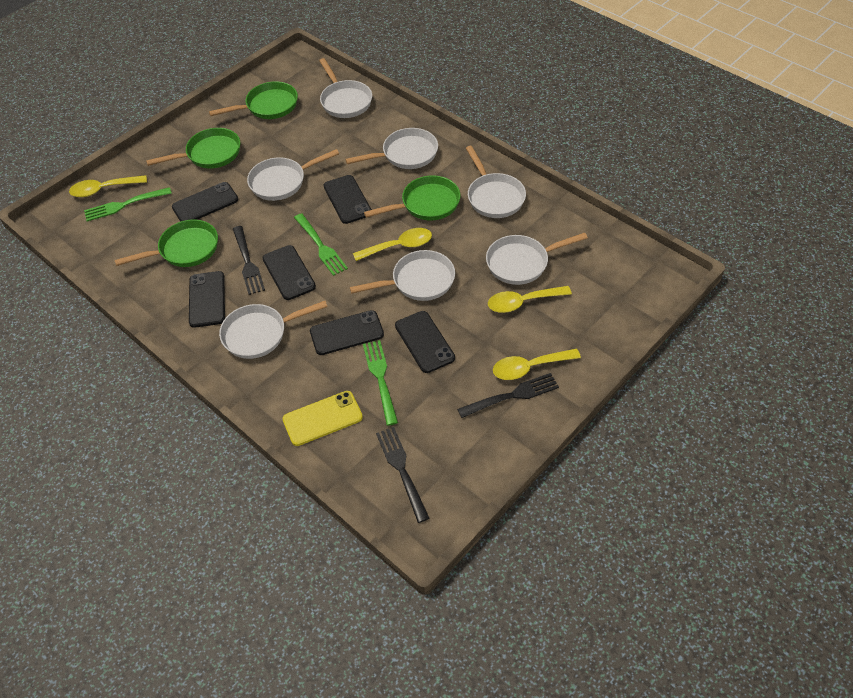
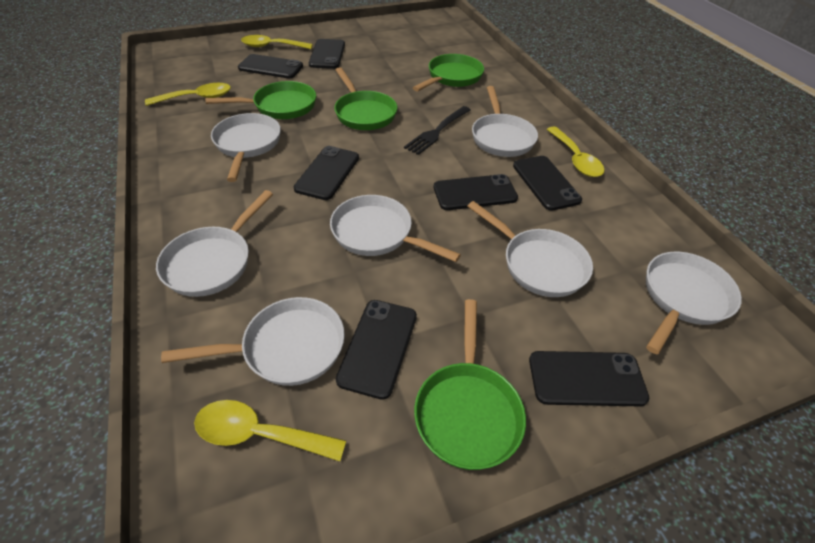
black fork: 3 -> 1
black phone: 6 -> 7
green fork: 3 -> 0
yellow phone: 1 -> 0

